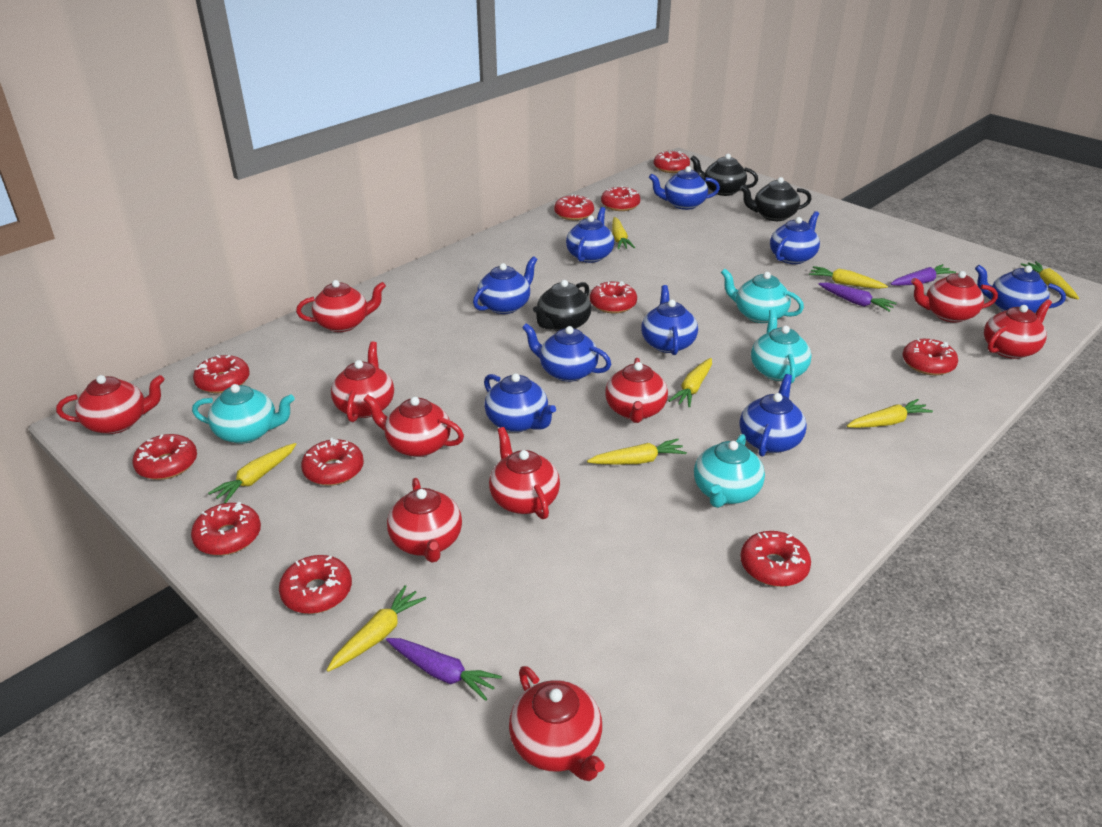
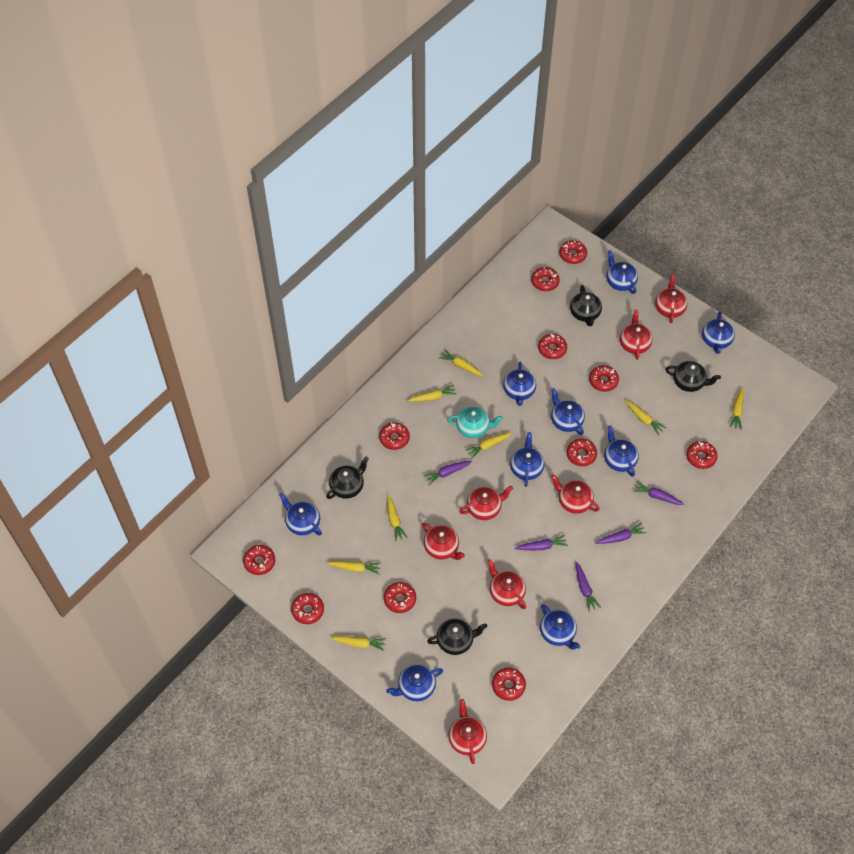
black teapot: 3 -> 4
purple carrot: 3 -> 5
red teapot: 10 -> 7
turquoise teapot: 4 -> 1

